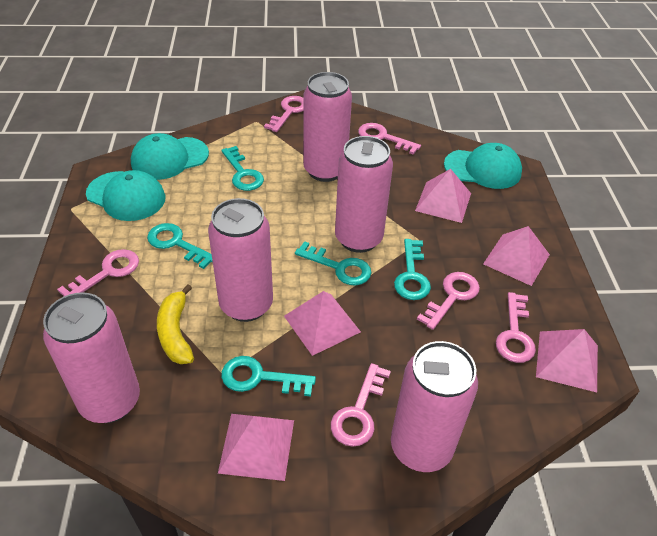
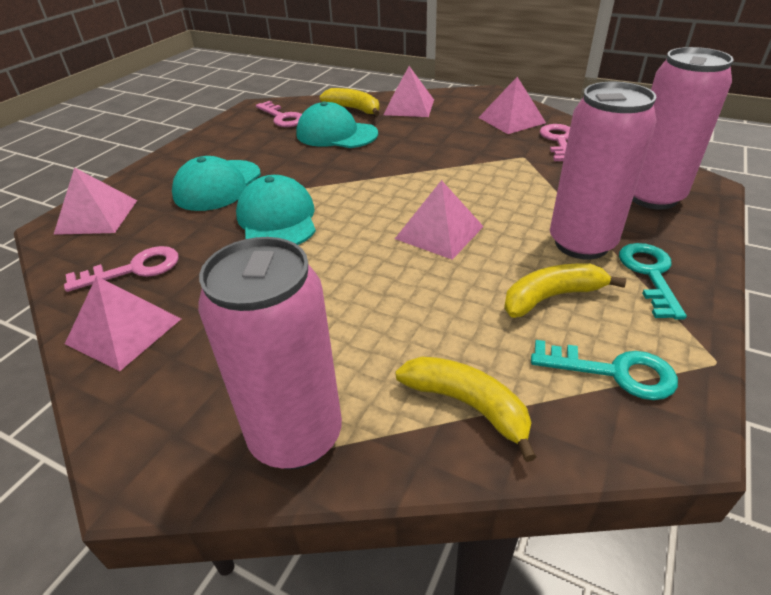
pink can: 5 -> 3
pink key: 6 -> 3
turquoise key: 5 -> 2
yellow banana: 1 -> 3

